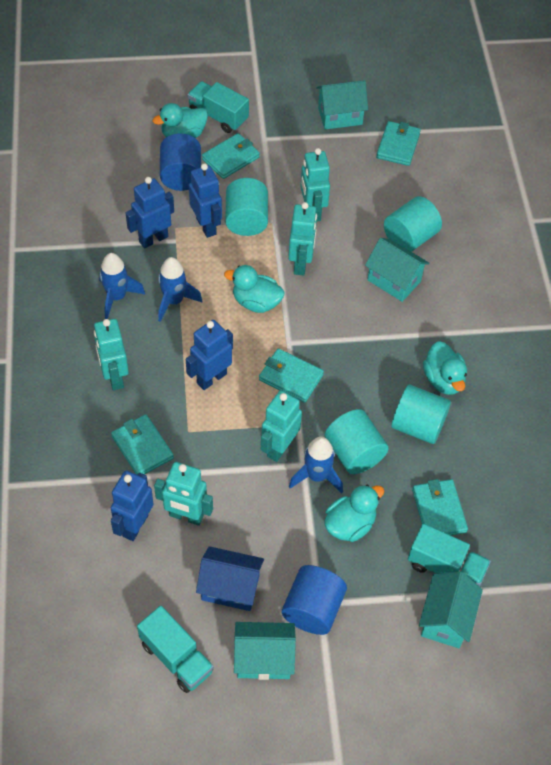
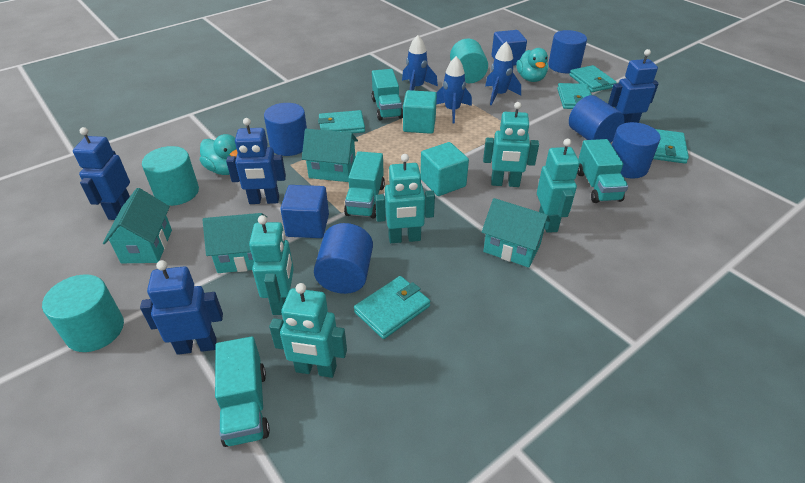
blue cube: 0 -> 2
blue cylinder: 2 -> 5
blue house: 1 -> 0
turquoise cube: 0 -> 2
turquoise cylinder: 4 -> 3
turquoise duck: 4 -> 2
turquoise truck: 3 -> 4

